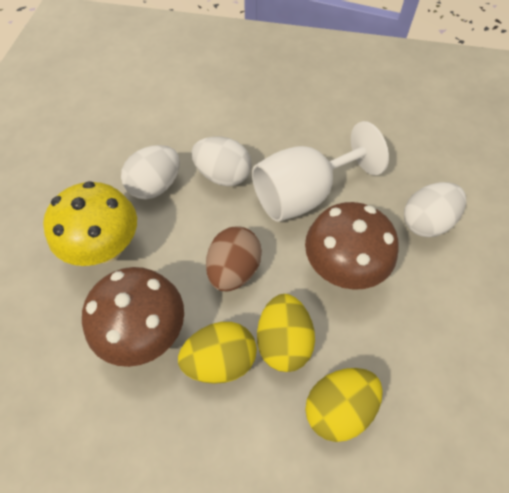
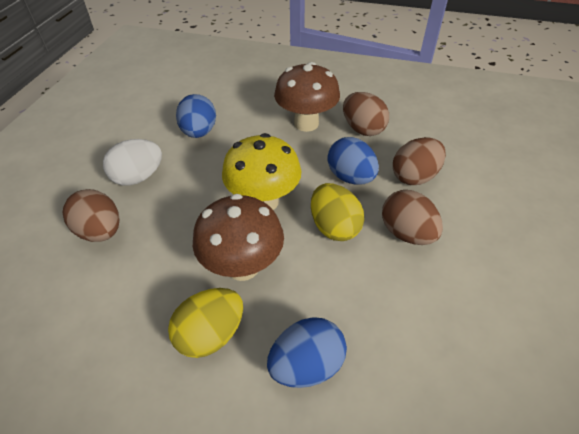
blue egg: 0 -> 3
brown egg: 1 -> 4
white egg: 3 -> 1
white goblet: 1 -> 0
yellow egg: 3 -> 2

